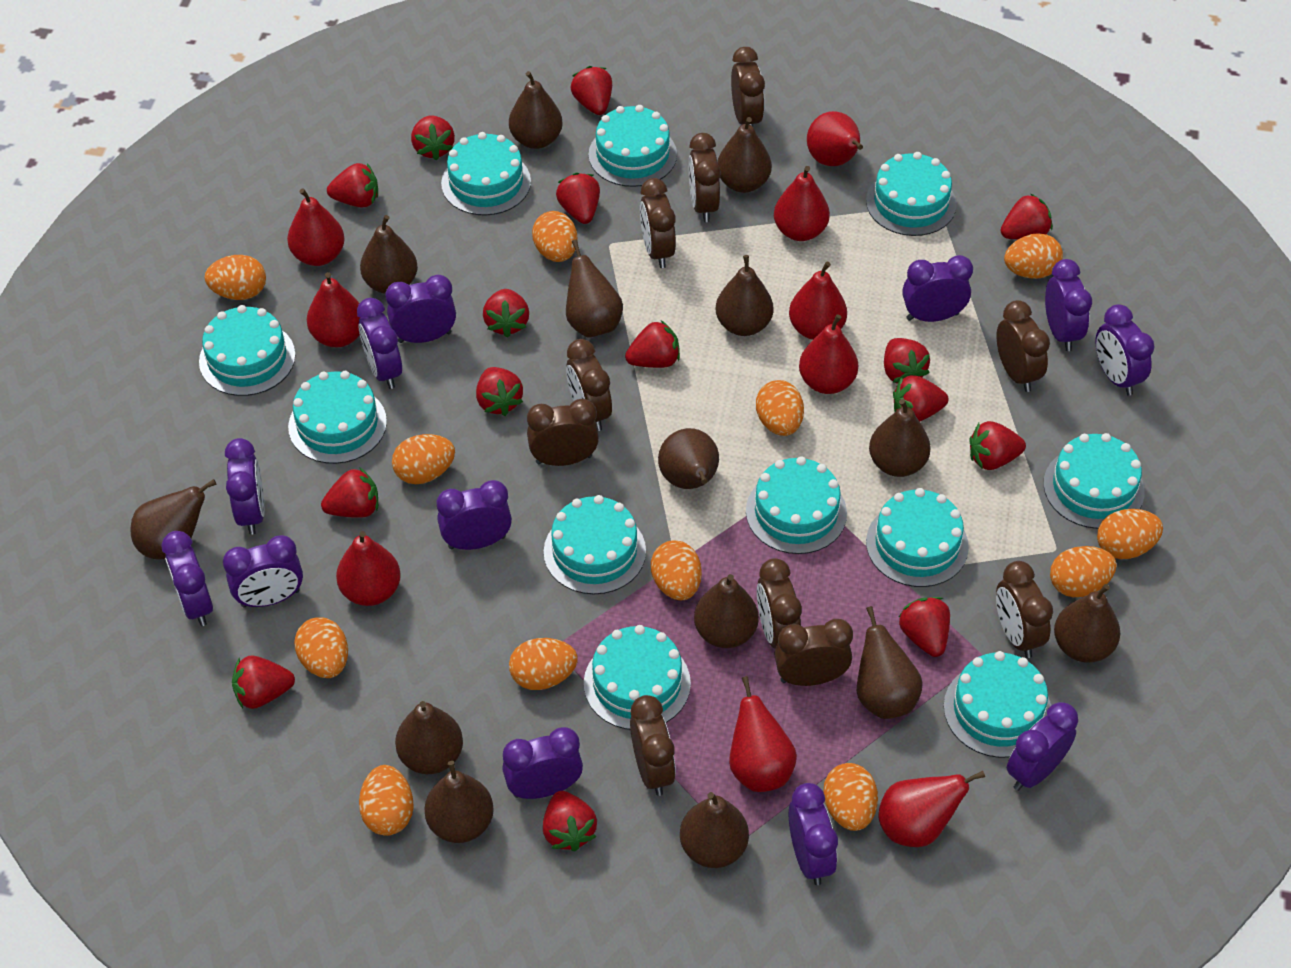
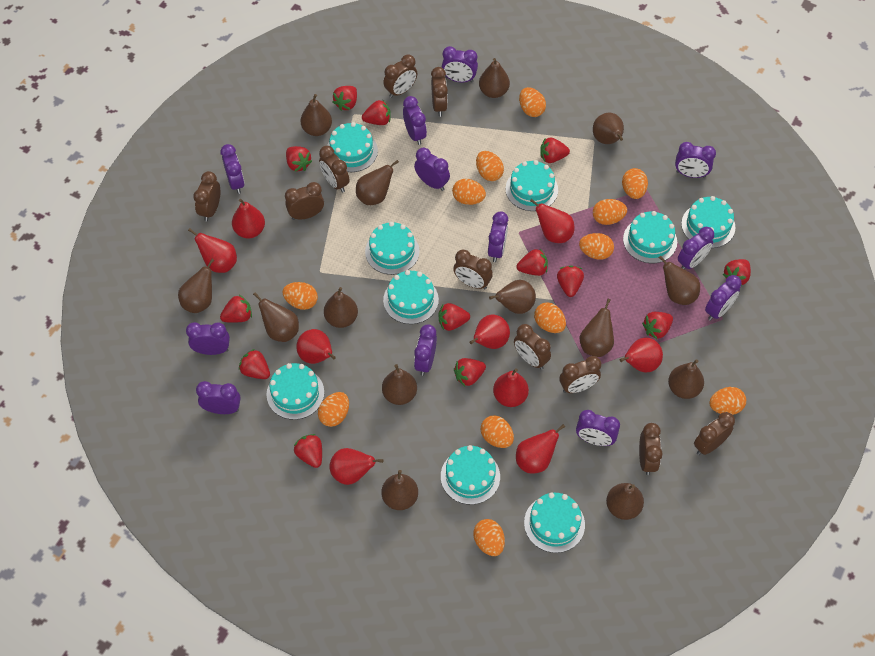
red strawberry: 15 -> 13
turquoise cake: 11 -> 9

